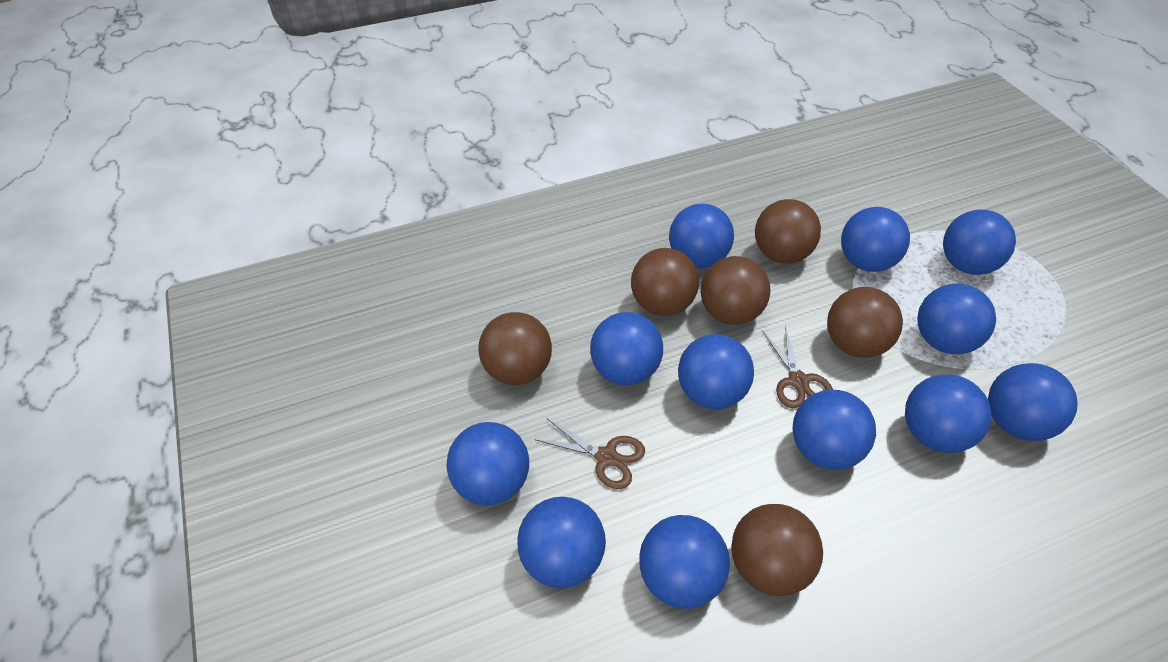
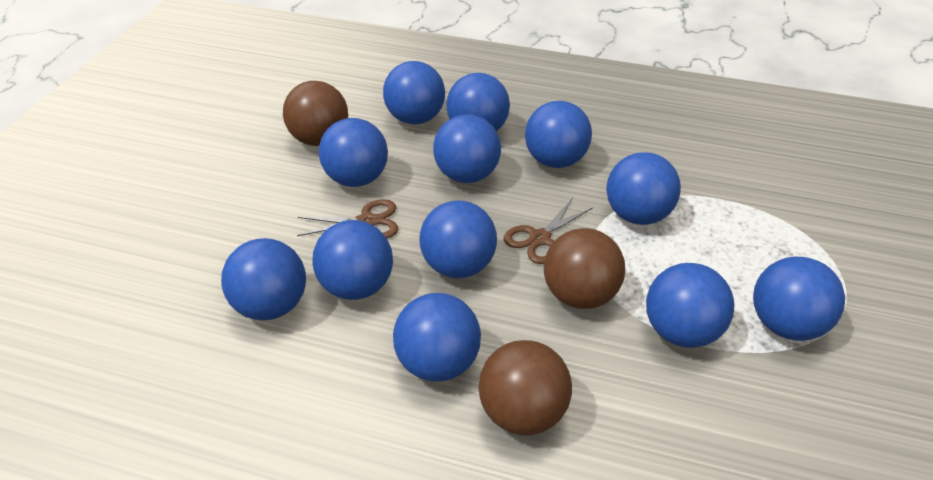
brown ball: 6 -> 3

